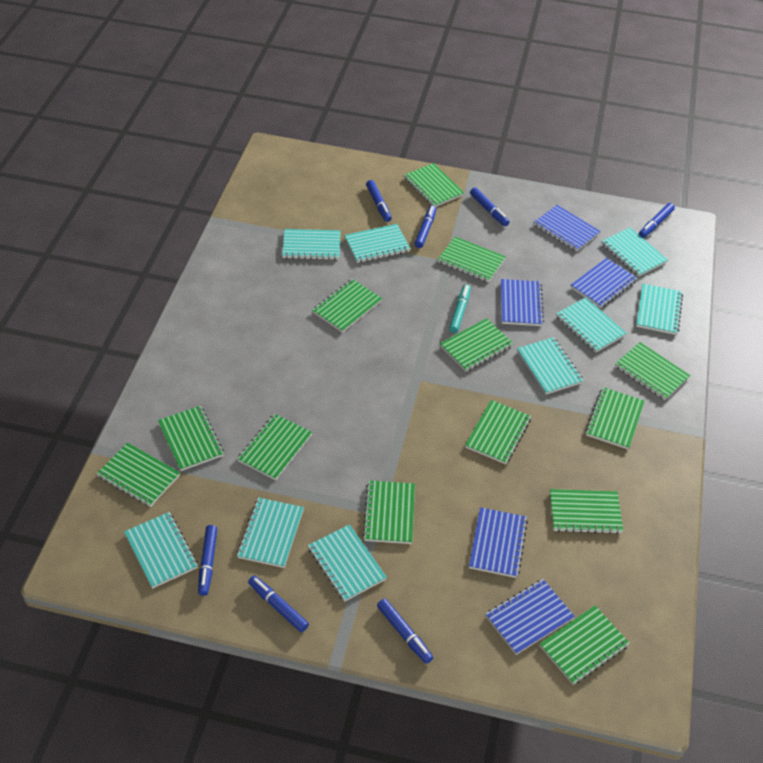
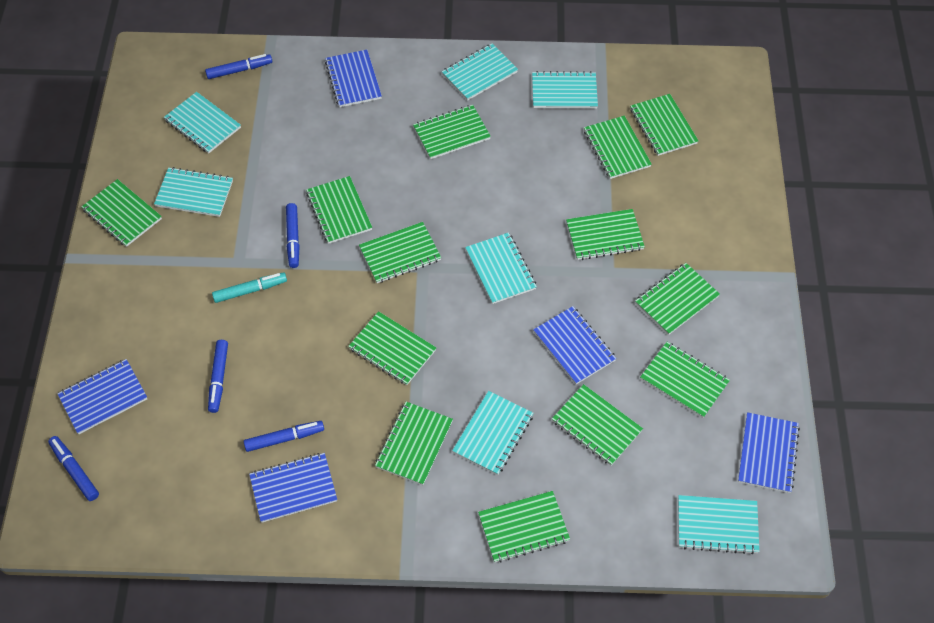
blue marker: 7 -> 5
turquoise notebook: 9 -> 7

